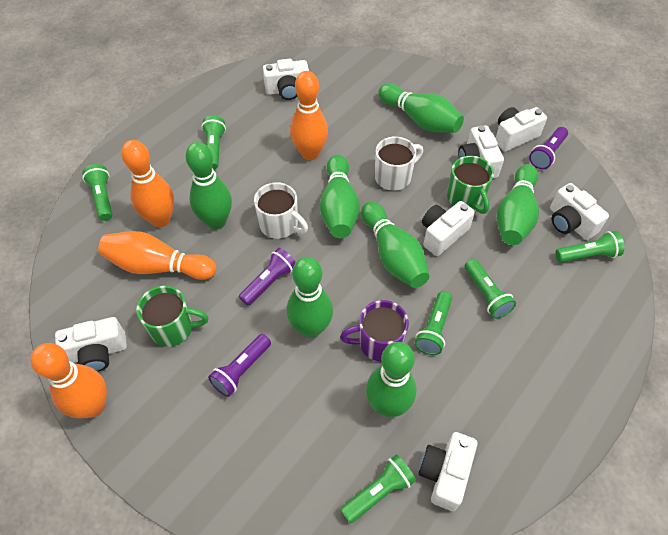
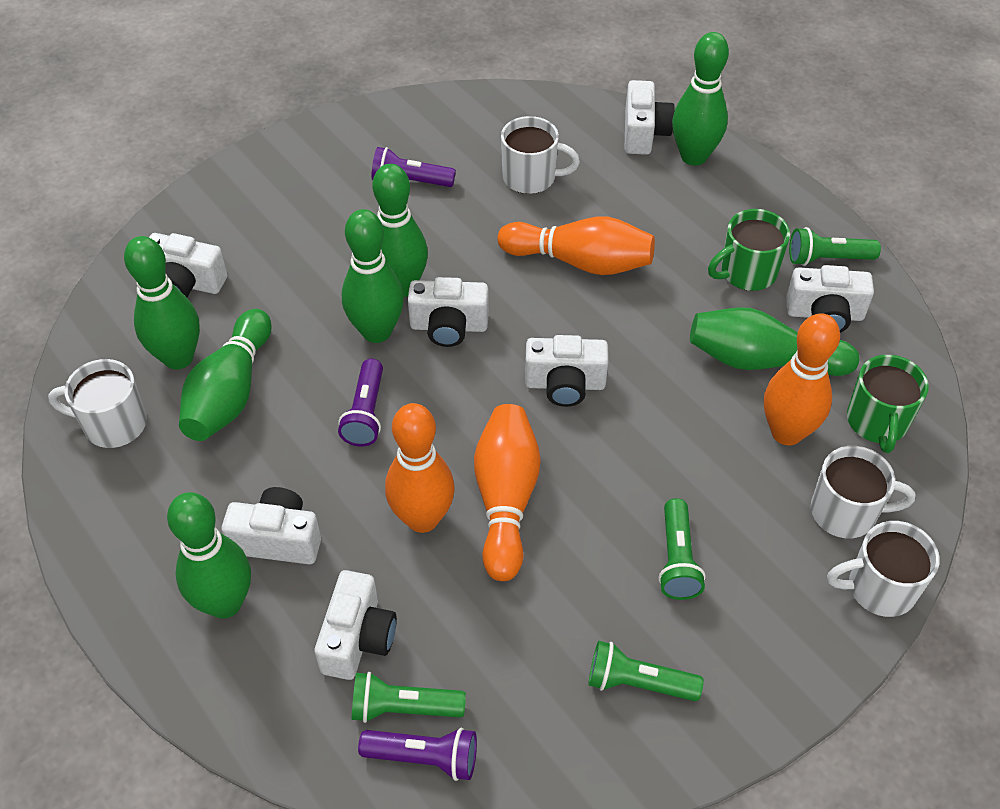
green flashlight: 6 -> 4
purple mug: 1 -> 0
white mug: 2 -> 4

